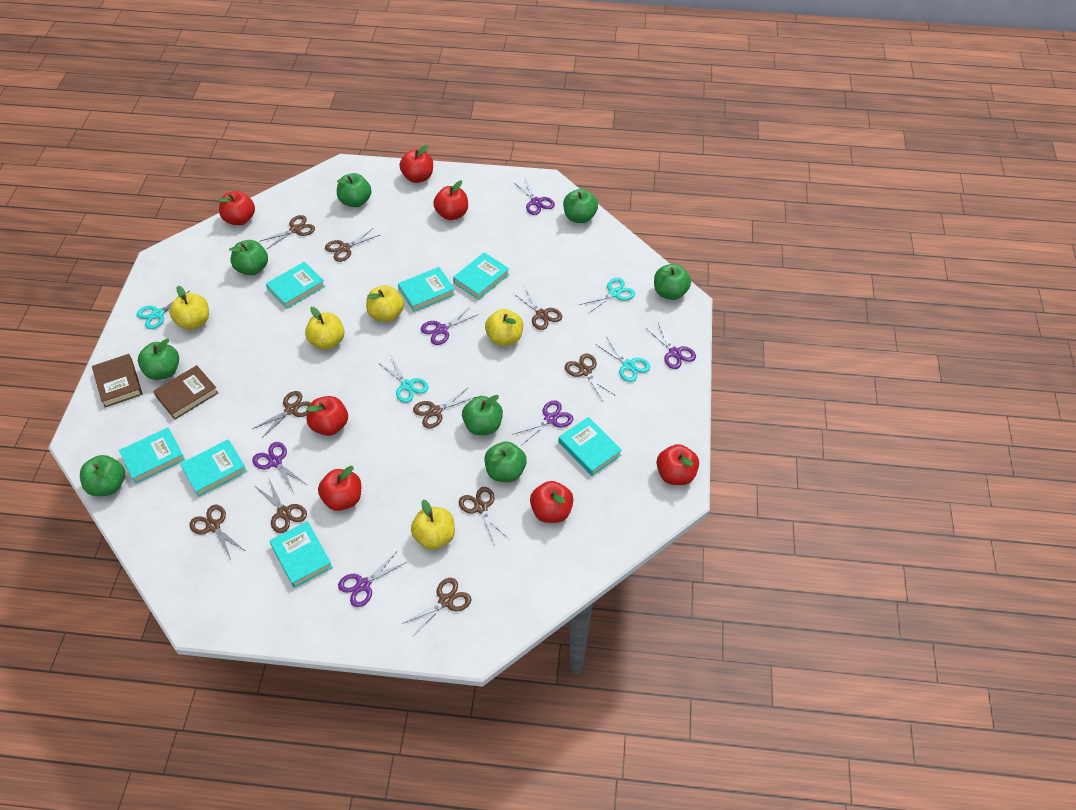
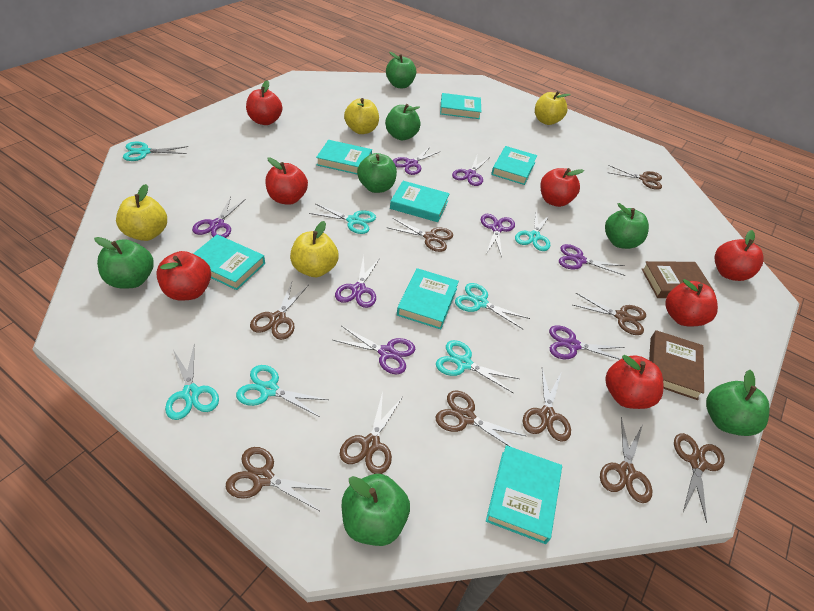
green apple: 8 -> 7
purple scissors: 6 -> 8
turquoise scissors: 4 -> 7
yellow apple: 5 -> 4

